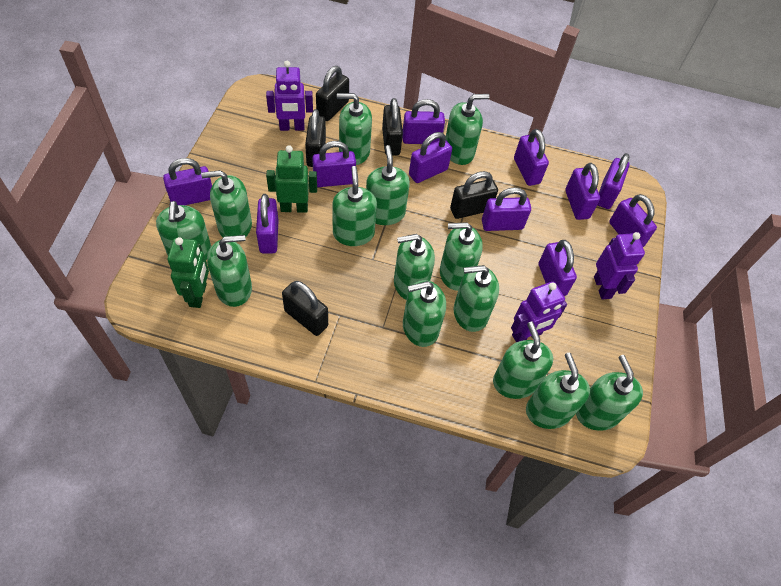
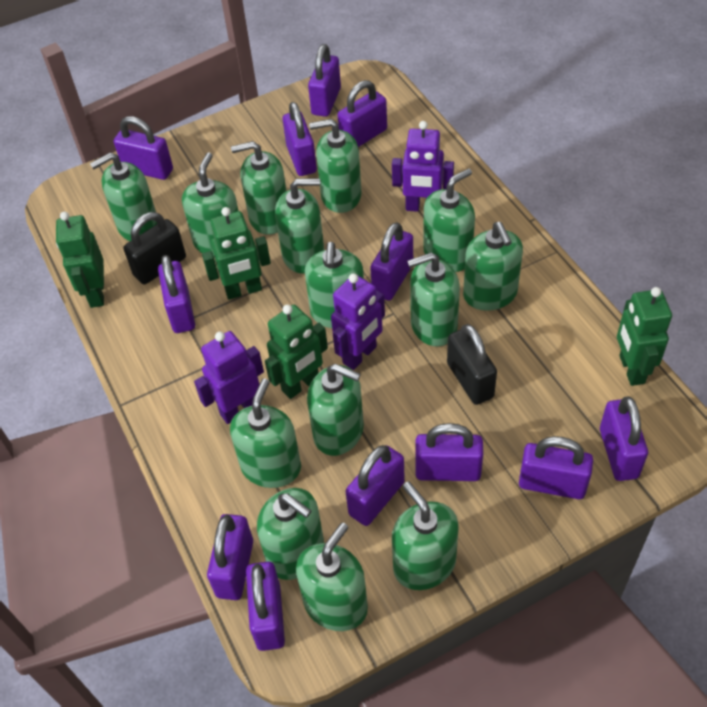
black padlock: 5 -> 2
green robot: 2 -> 4
purple padlock: 11 -> 12

